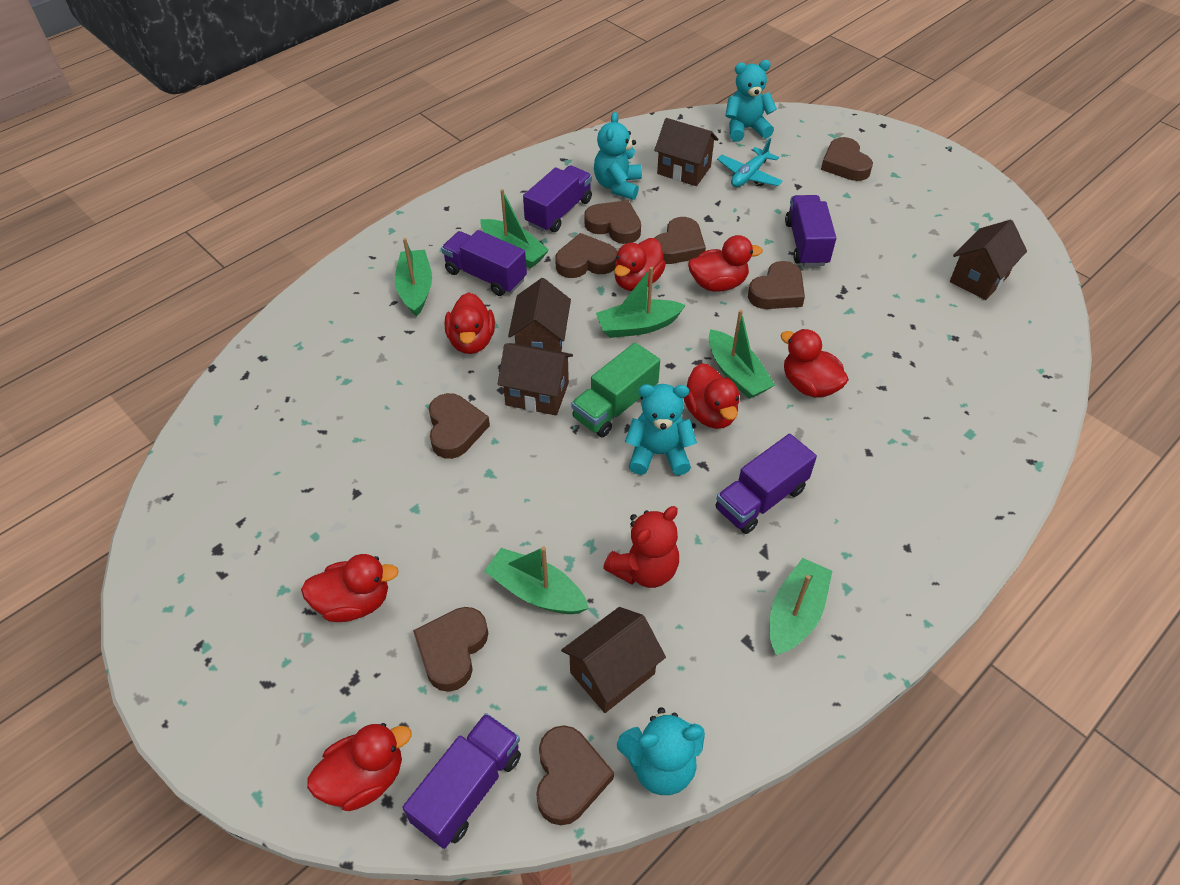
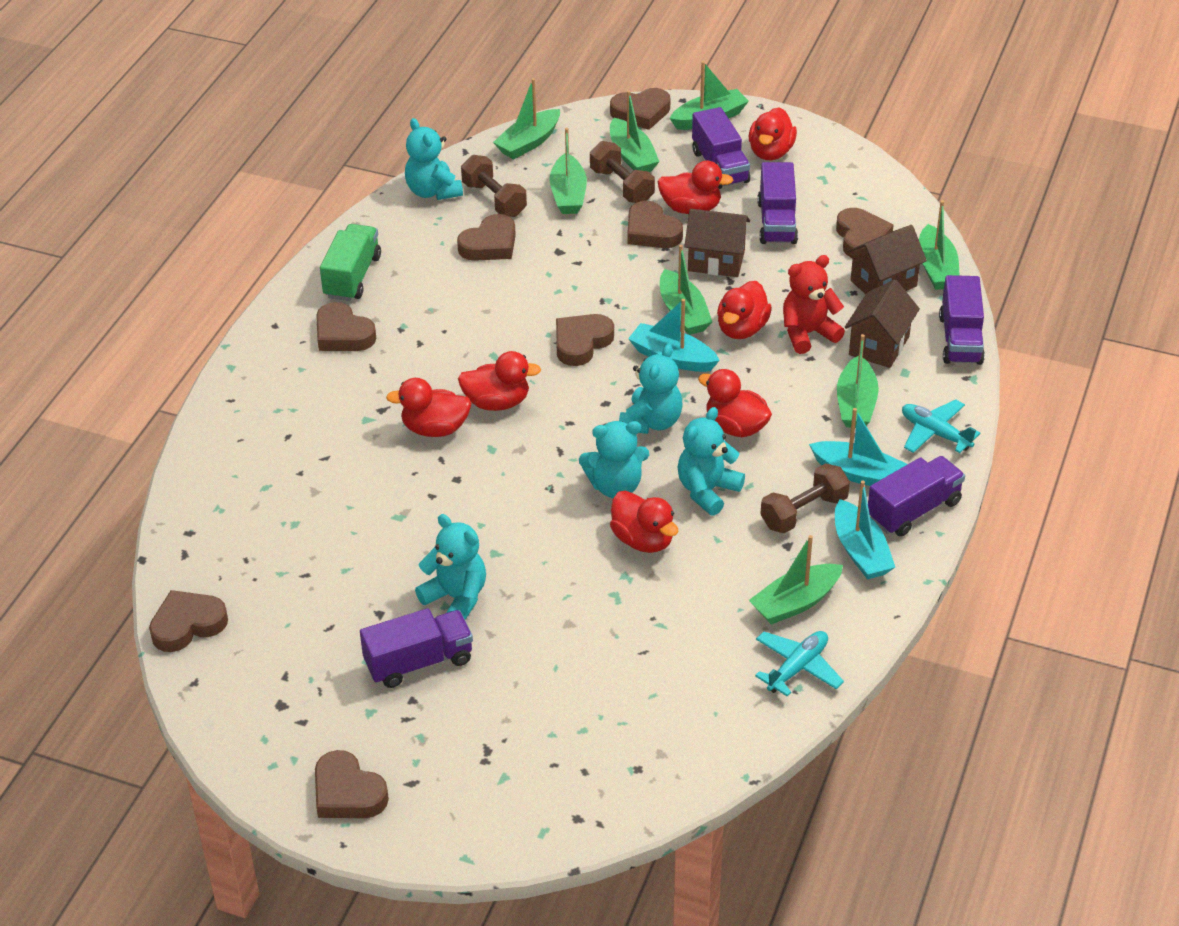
brown dumbbell: 0 -> 3
brown house: 5 -> 3
green boat: 6 -> 8
turquoise boat: 0 -> 3
turquoise plane: 1 -> 2
turquoise teddy bear: 4 -> 5

